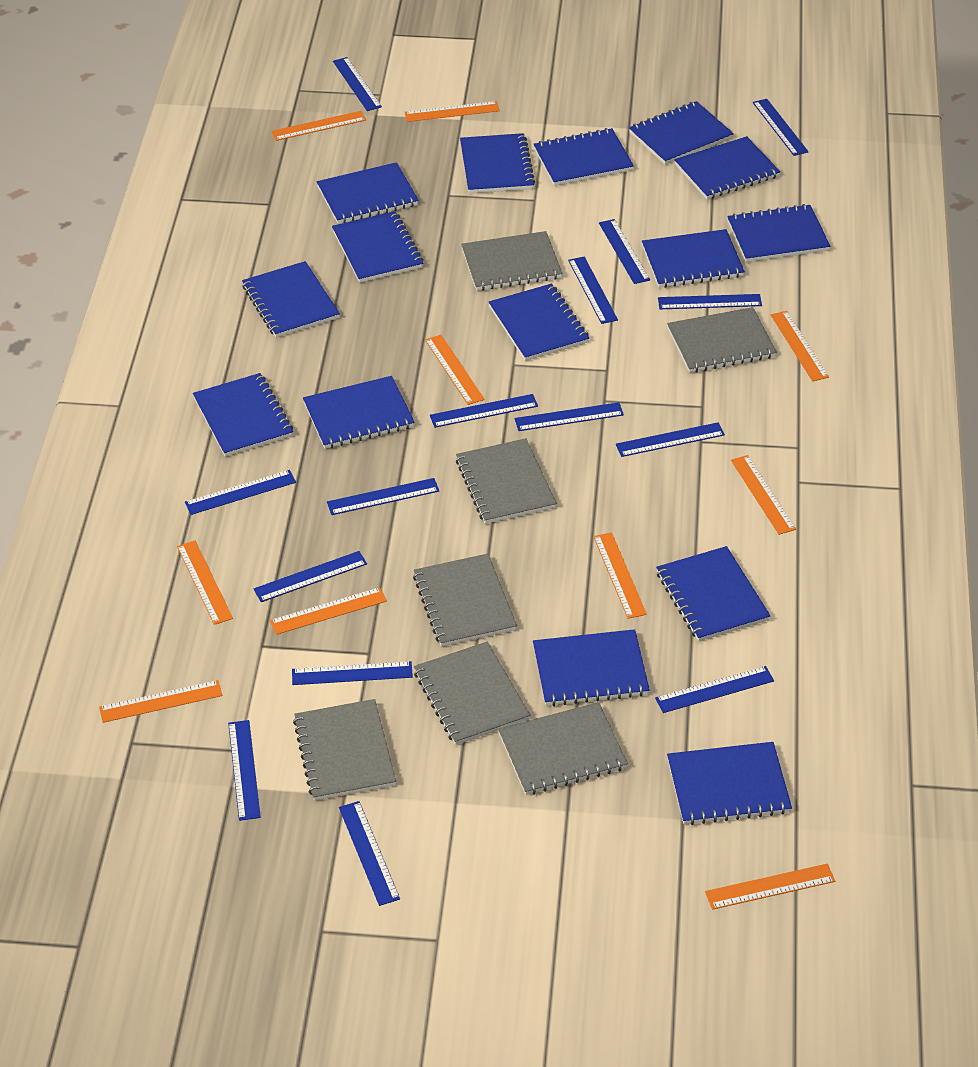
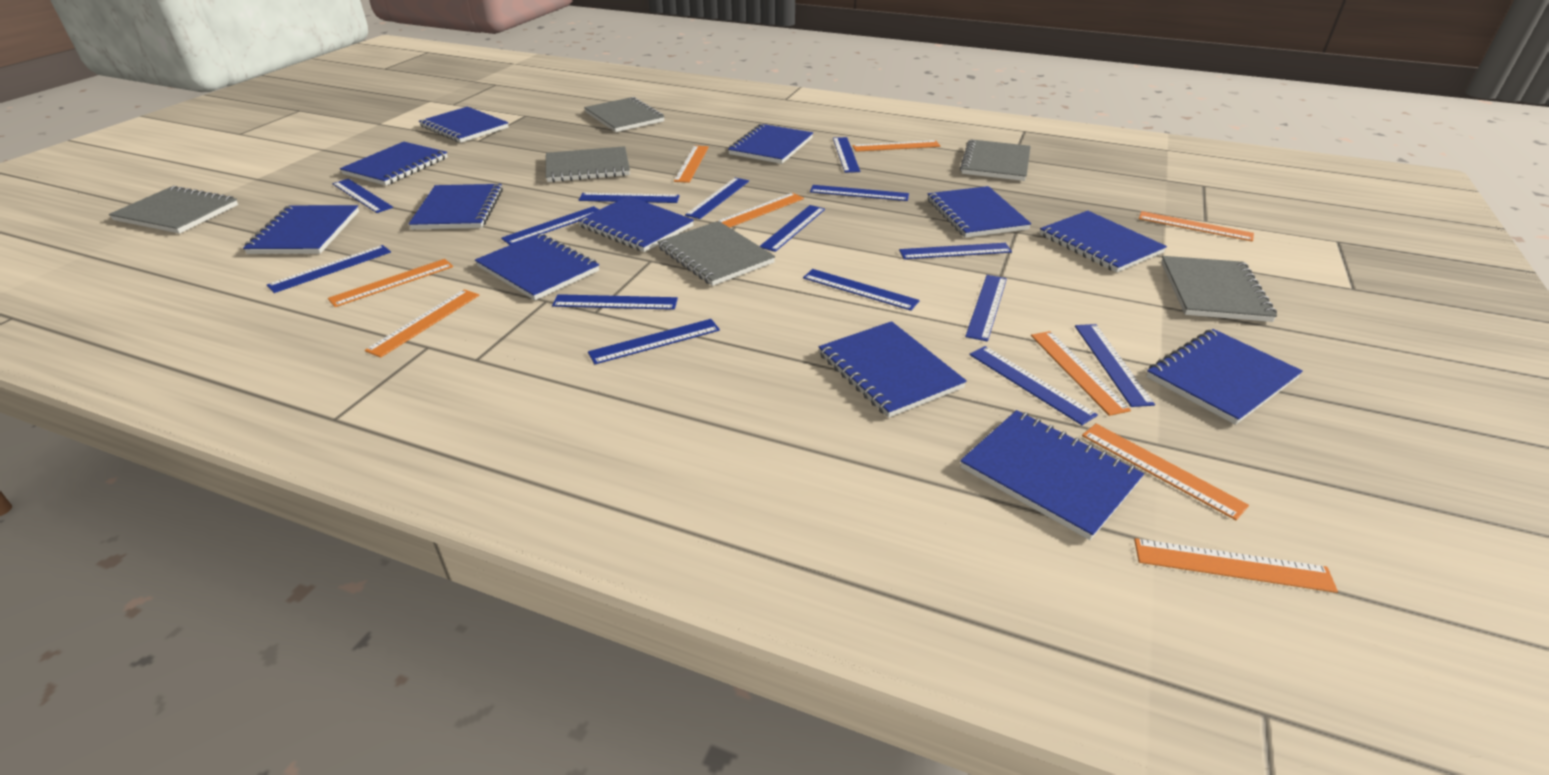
blue notebook: 15 -> 12
grey notebook: 7 -> 6
orange ruler: 10 -> 9

